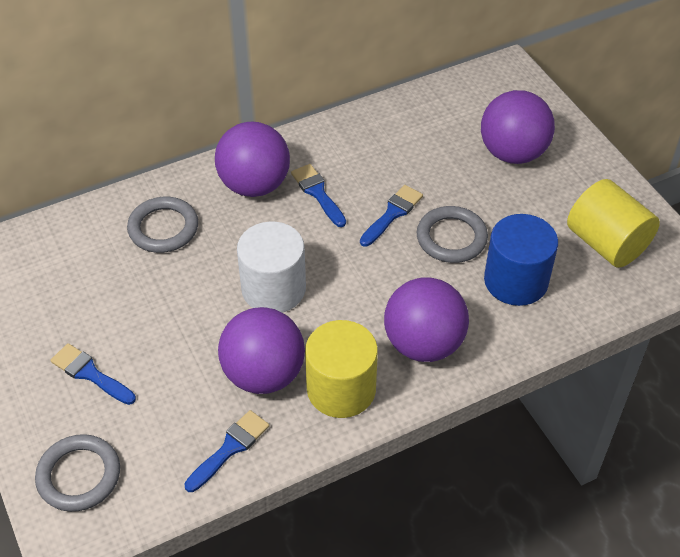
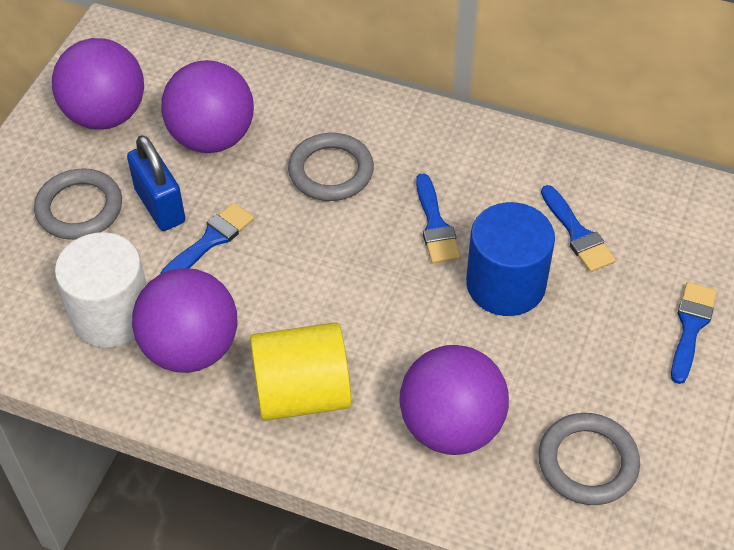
blue padlock: 0 -> 1
yellow cylinder: 2 -> 1

